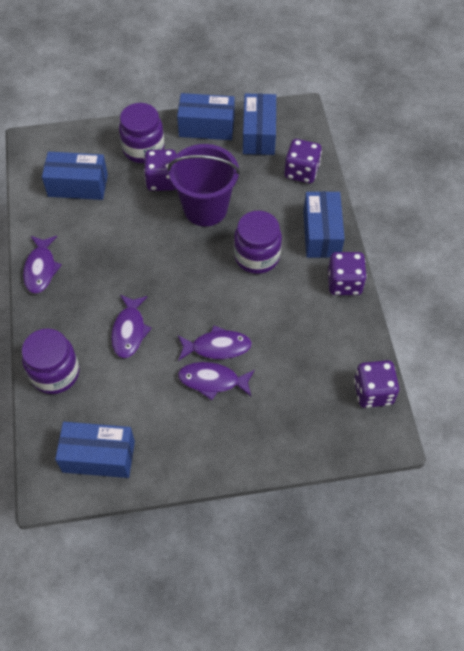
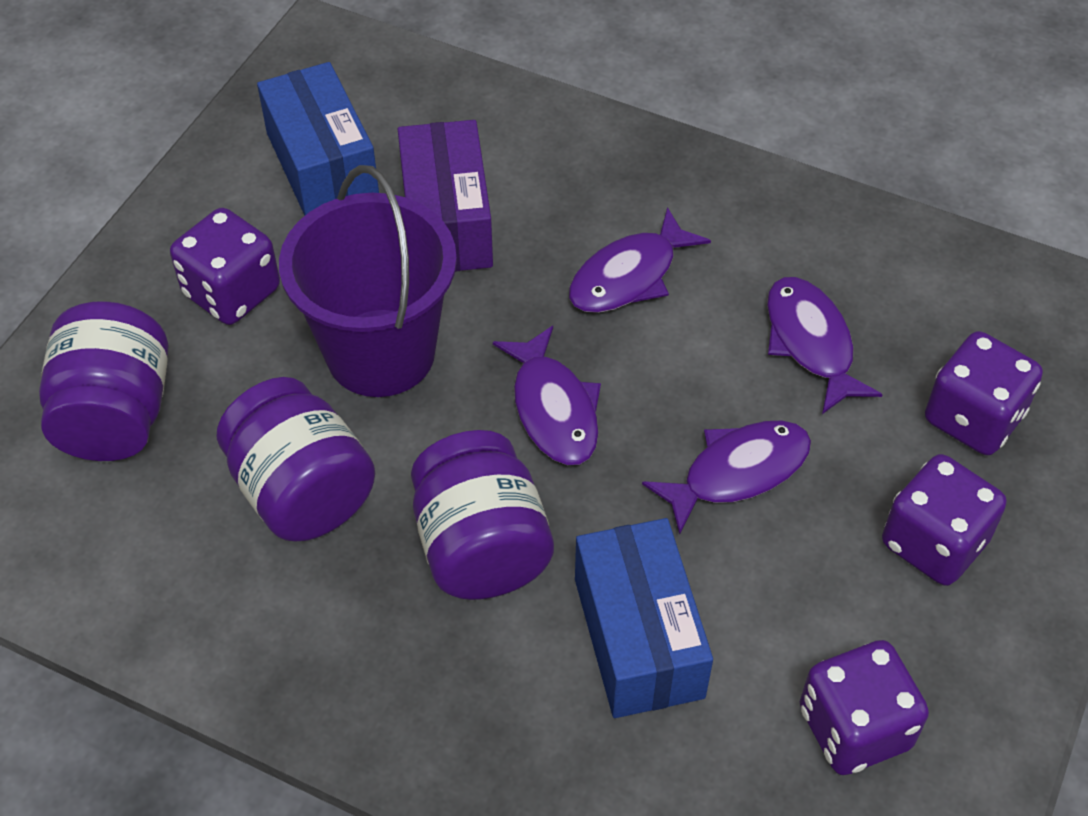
blue box: 5 -> 2
purple box: 0 -> 1

